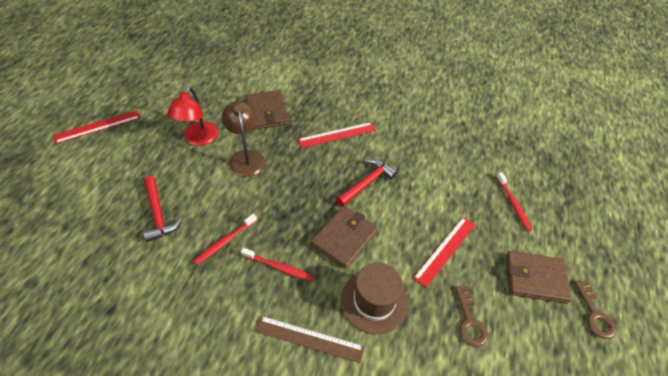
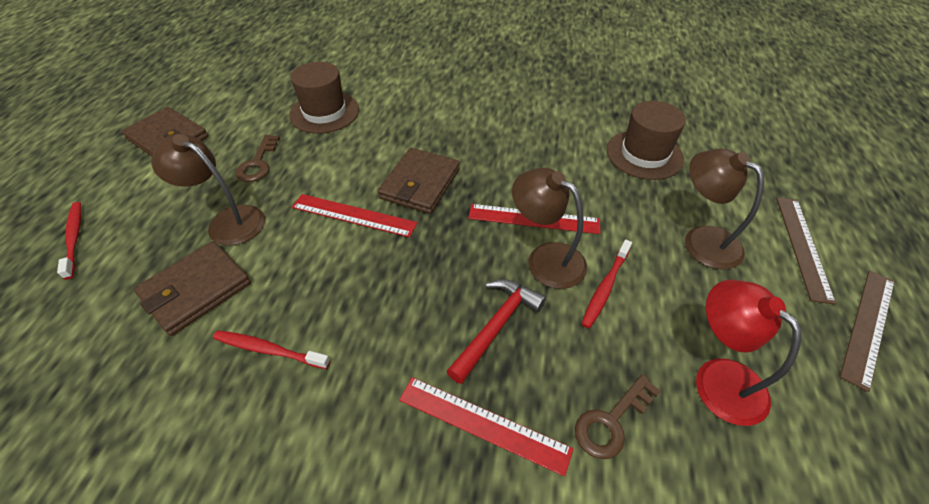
brown hat: 1 -> 2
brown lamp: 1 -> 3
brown ruler: 1 -> 2
red hammer: 2 -> 1

